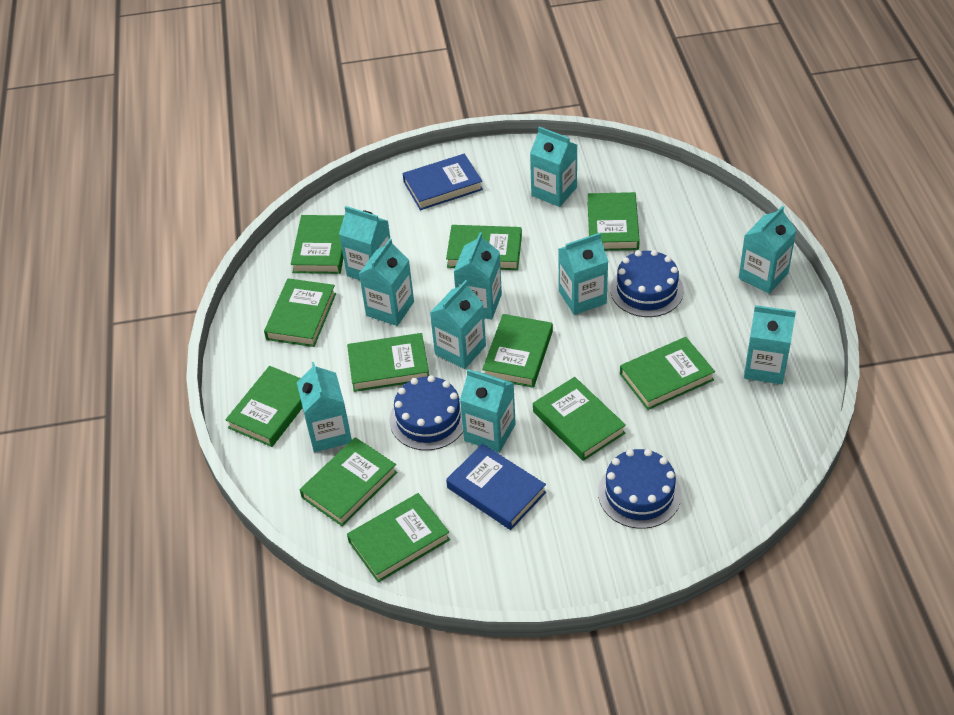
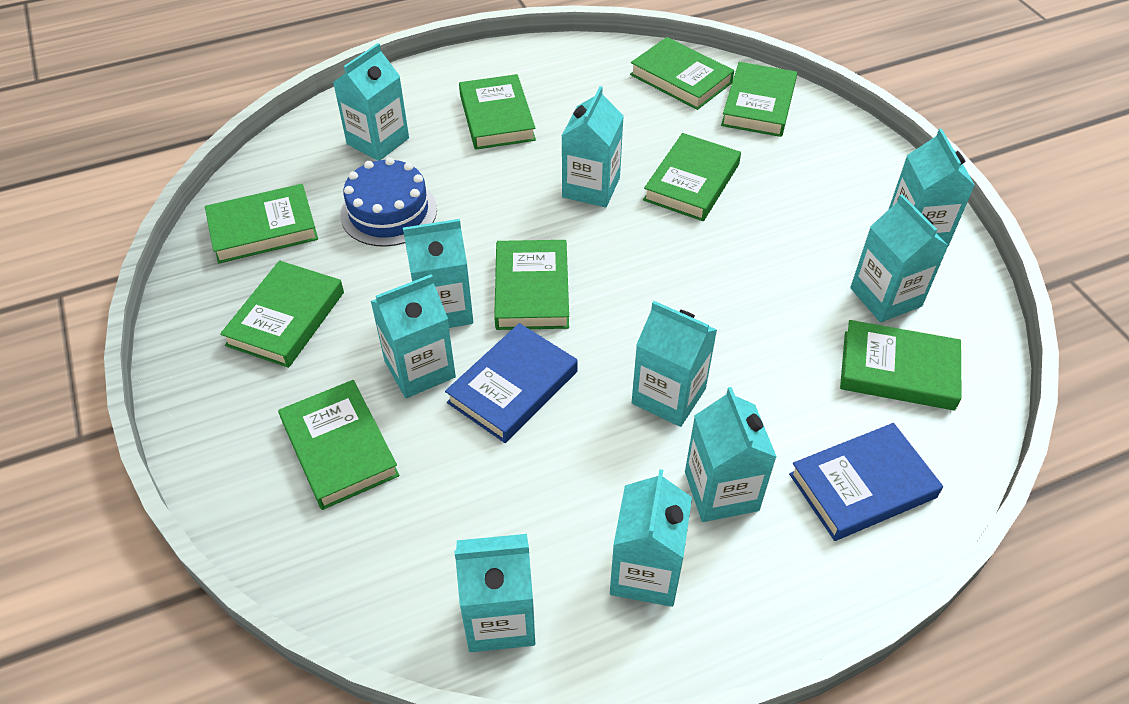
blue cake: 3 -> 1
green book: 11 -> 9

